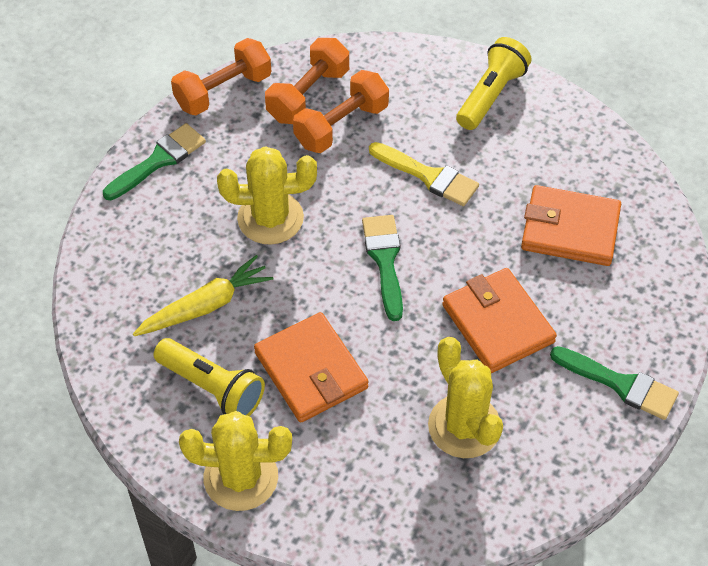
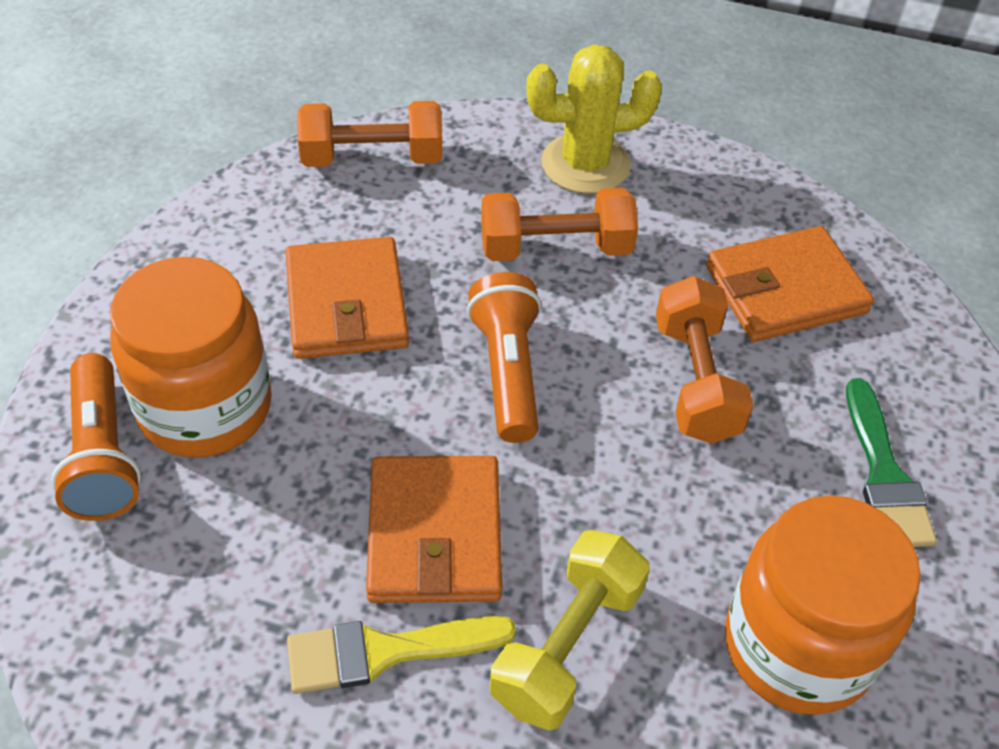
green brush: 3 -> 1
orange flashlight: 0 -> 2
orange jar: 0 -> 2
yellow cactus: 3 -> 1
yellow carrot: 1 -> 0
yellow dumbbell: 0 -> 1
yellow flashlight: 2 -> 0

